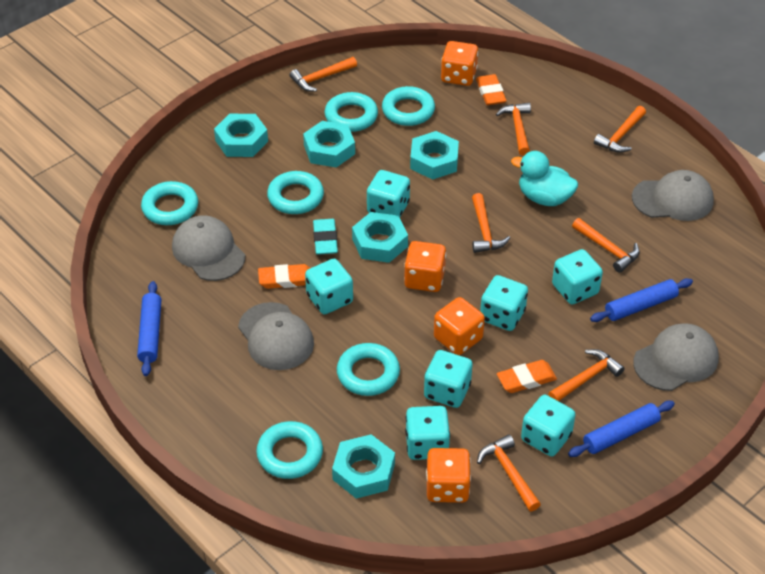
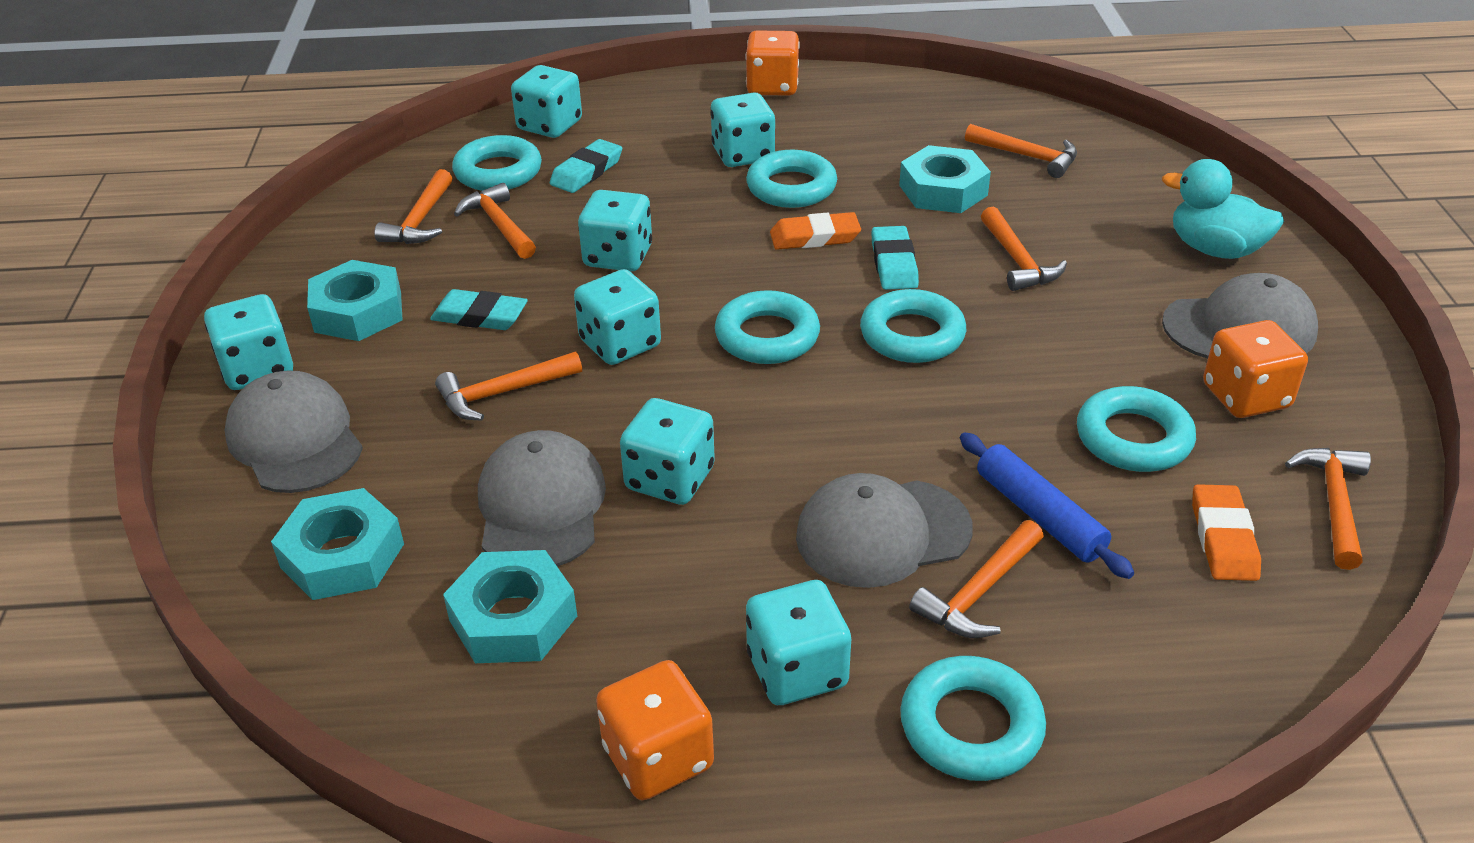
blue rolling pin: 3 -> 1
orange dice: 4 -> 3
orange eraser: 3 -> 2
turquoise eraser: 1 -> 3
turquoise nut: 5 -> 4

